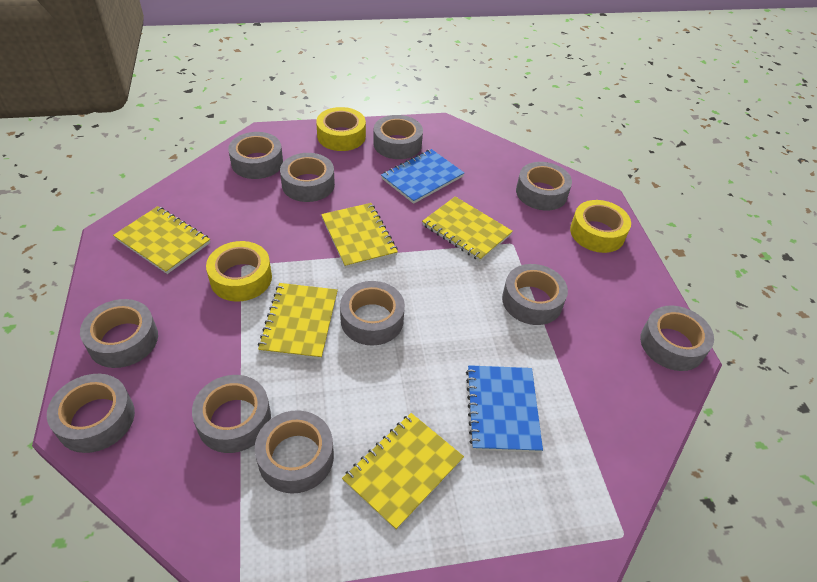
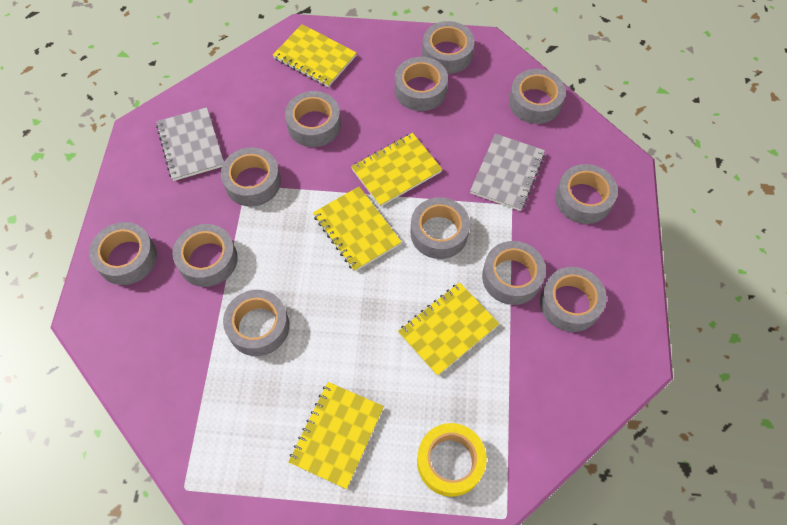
blue notebook: 2 -> 0
grey notebook: 0 -> 2
grey tape: 11 -> 12
yellow tape: 3 -> 1

